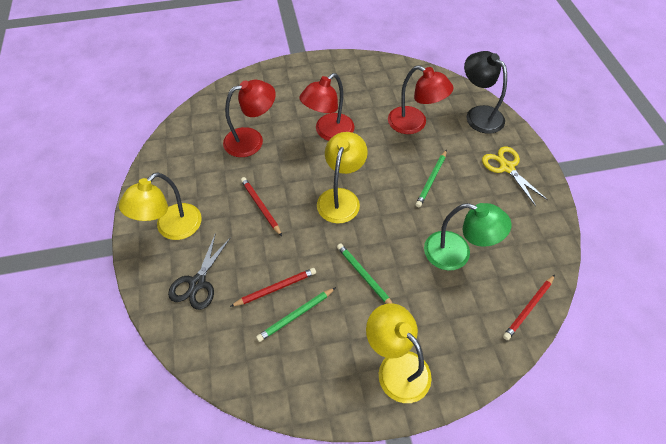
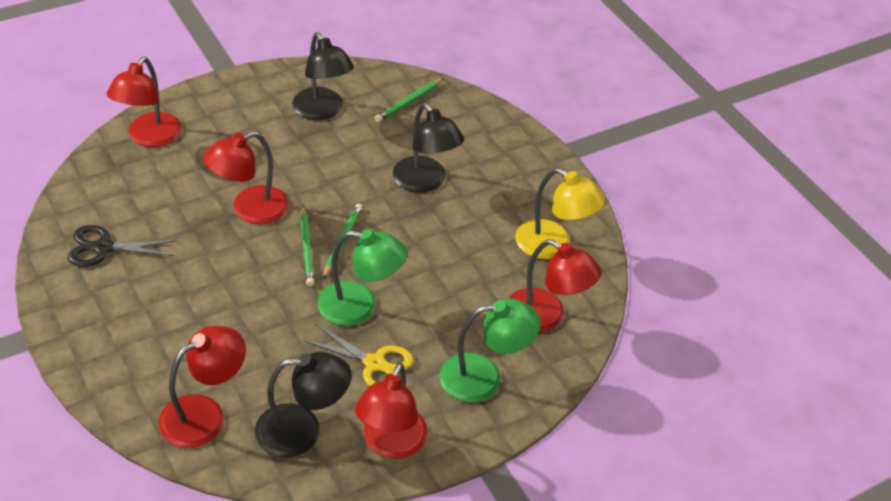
black lamp: 1 -> 3
green lamp: 1 -> 2
red lamp: 3 -> 5
red pencil: 3 -> 0
yellow lamp: 3 -> 1

